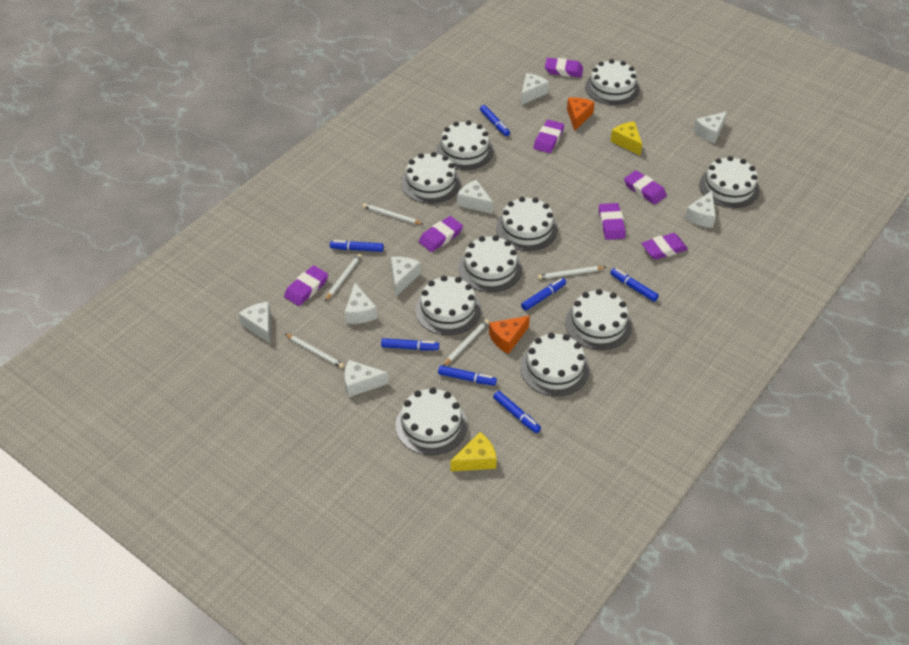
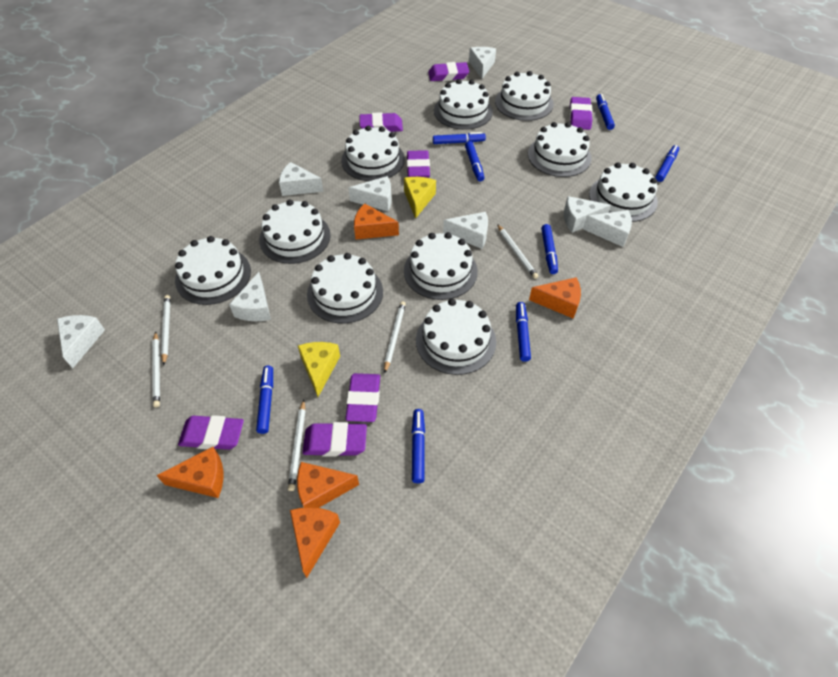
blue marker: 7 -> 8
orange cheese: 2 -> 5

